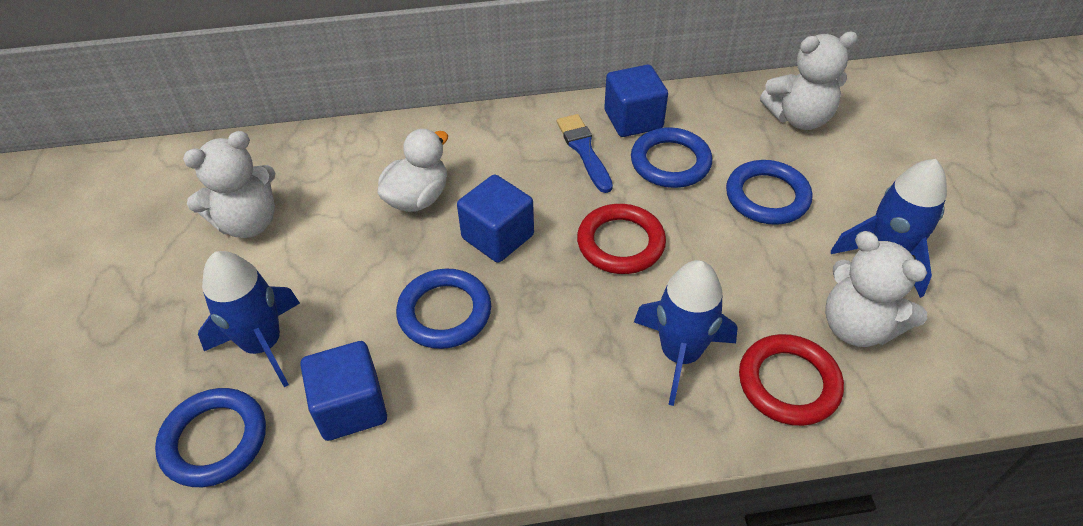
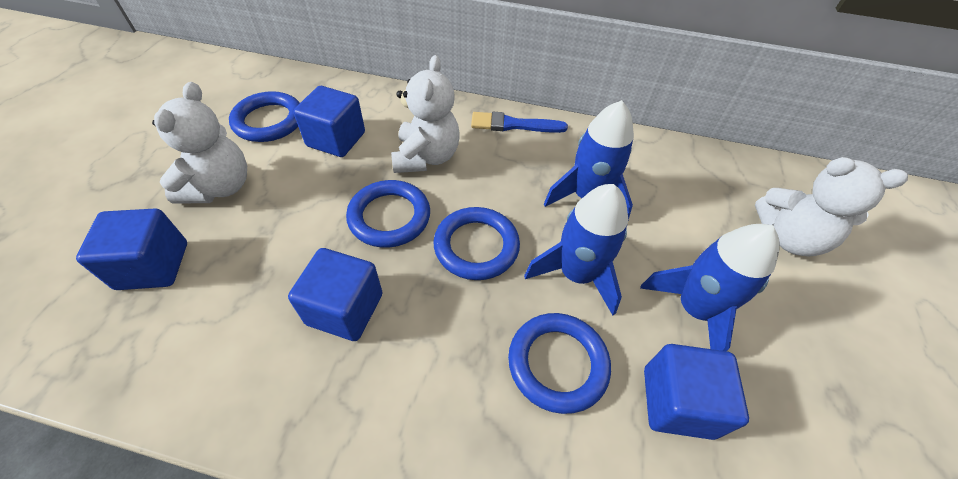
blue cube: 3 -> 4
red ring: 2 -> 0
white duck: 1 -> 0

